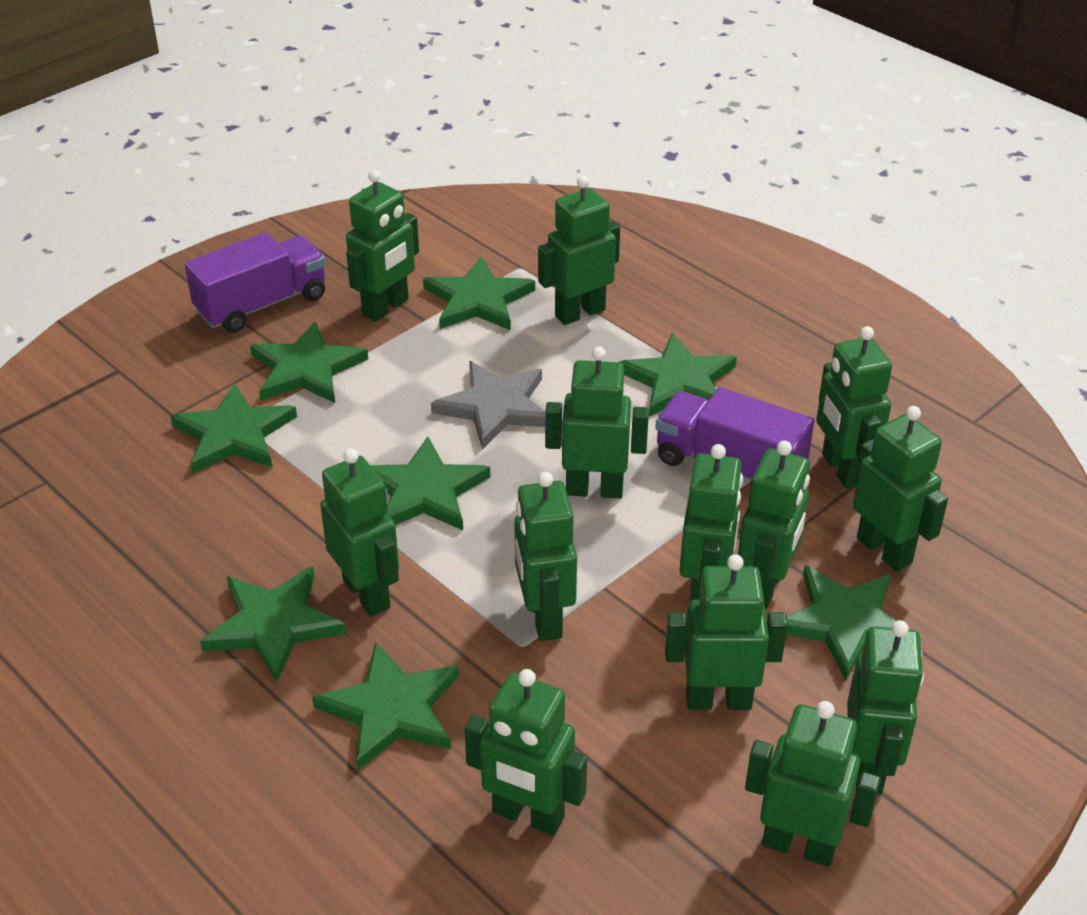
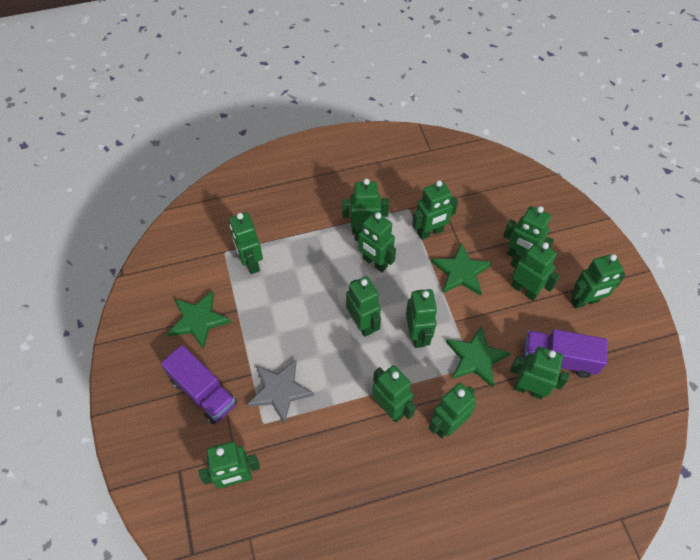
green star: 8 -> 3

